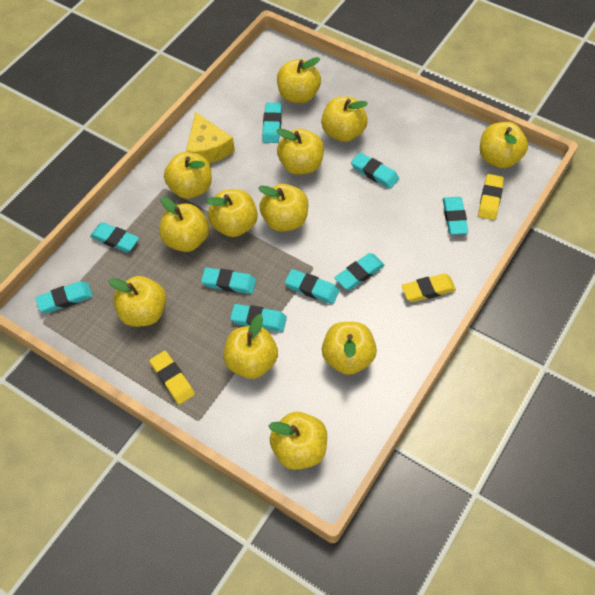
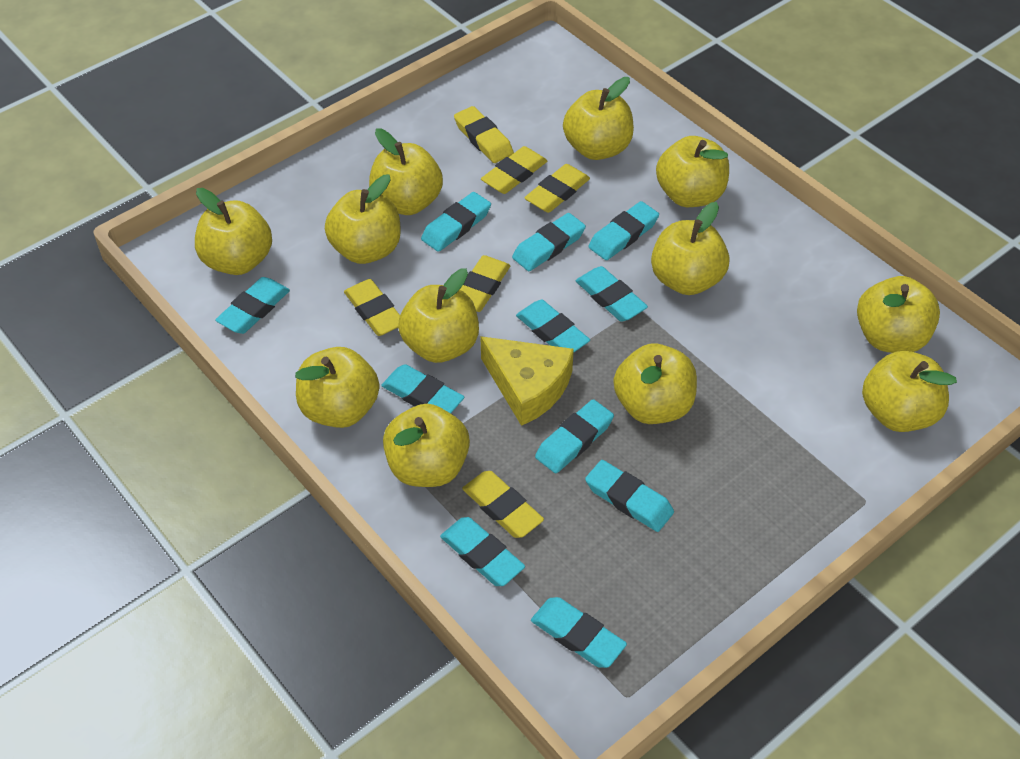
turquoise eraser: 9 -> 11
yellow eraser: 3 -> 6

